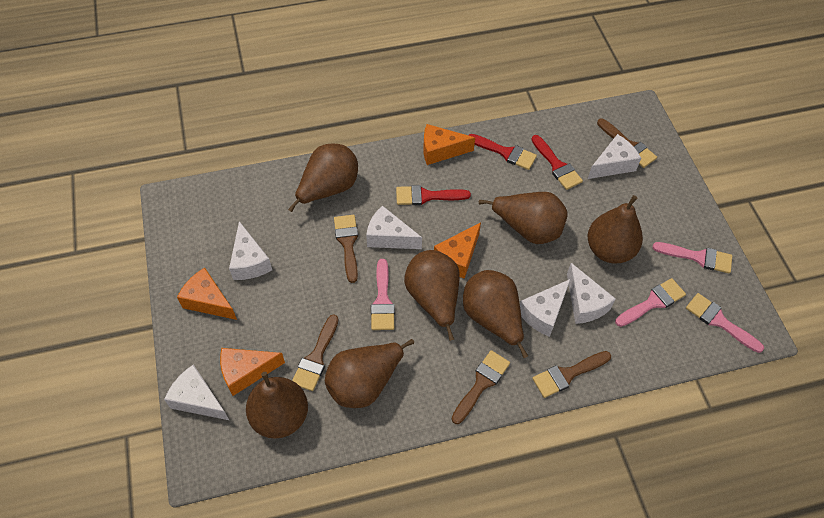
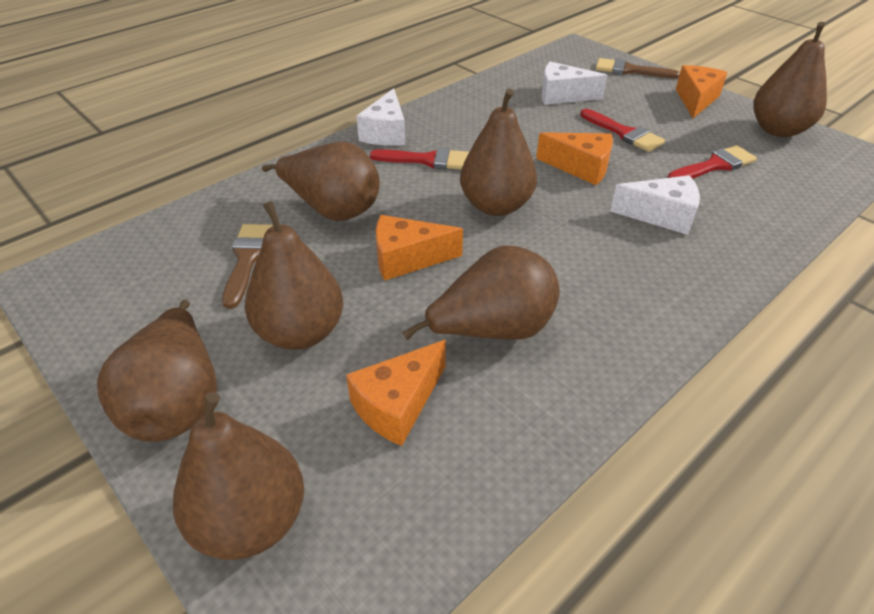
brown brush: 5 -> 2
pink brush: 4 -> 0
white cheese: 6 -> 3

